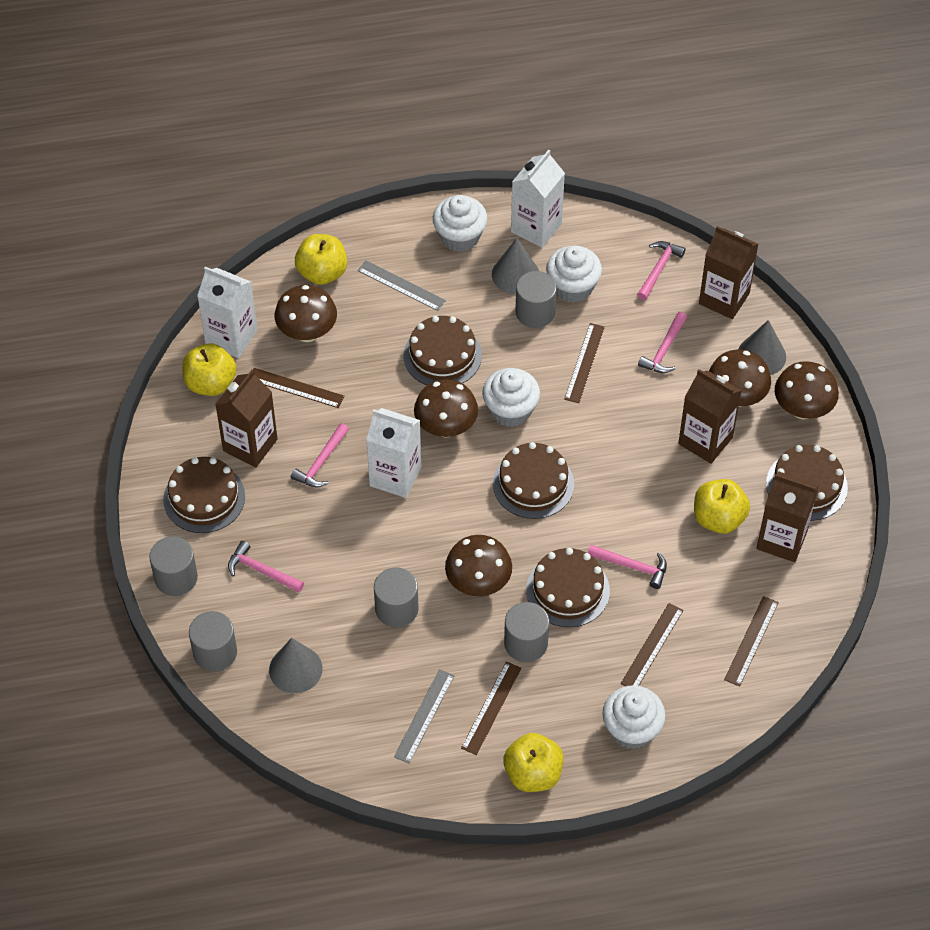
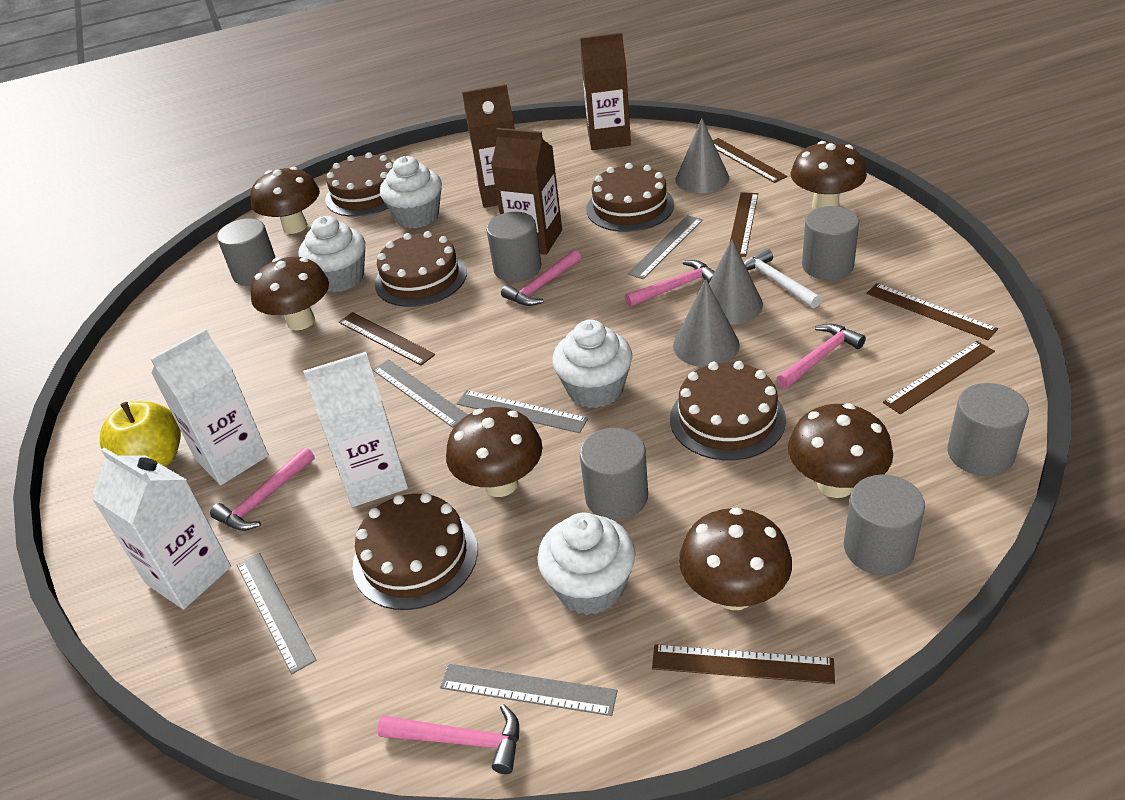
brown carton: 4 -> 3
brown mushroom: 5 -> 6
brown ruler: 5 -> 6
grey cylinder: 5 -> 6
grey ruler: 2 -> 5
white hammer: 0 -> 1
yellow apple: 4 -> 1

